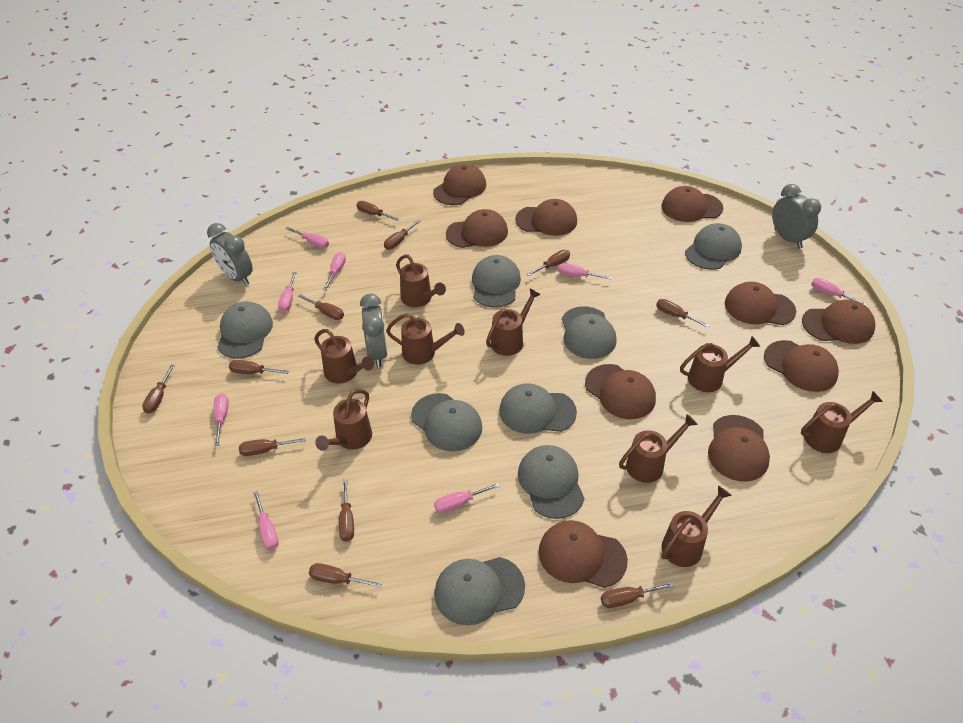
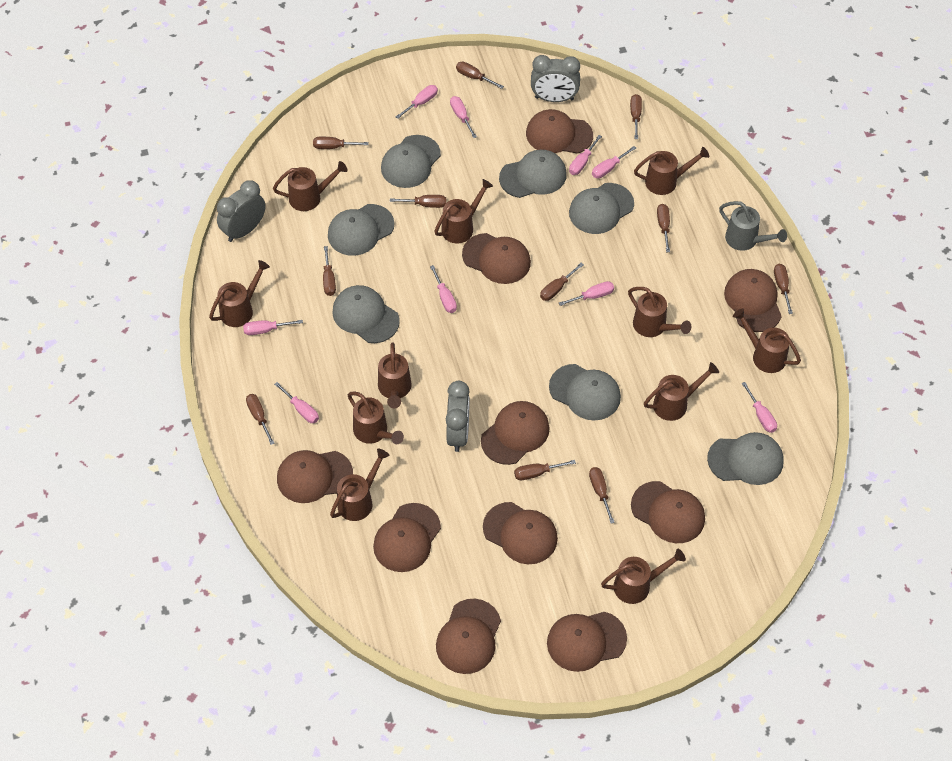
brown watering can: 9 -> 11
grey cap: 8 -> 7
grey watering can: 0 -> 1
pink screwdriver: 8 -> 9

